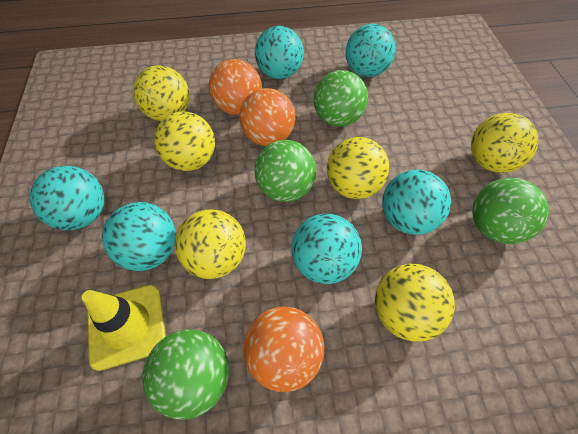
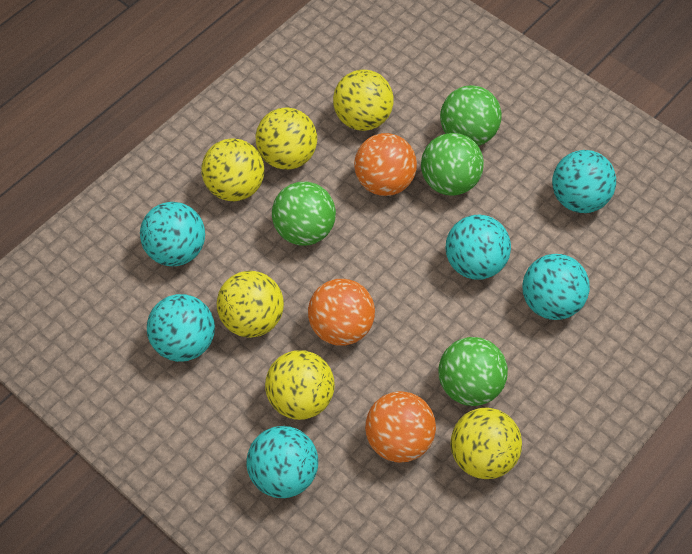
yellow traffic cone: 1 -> 0

